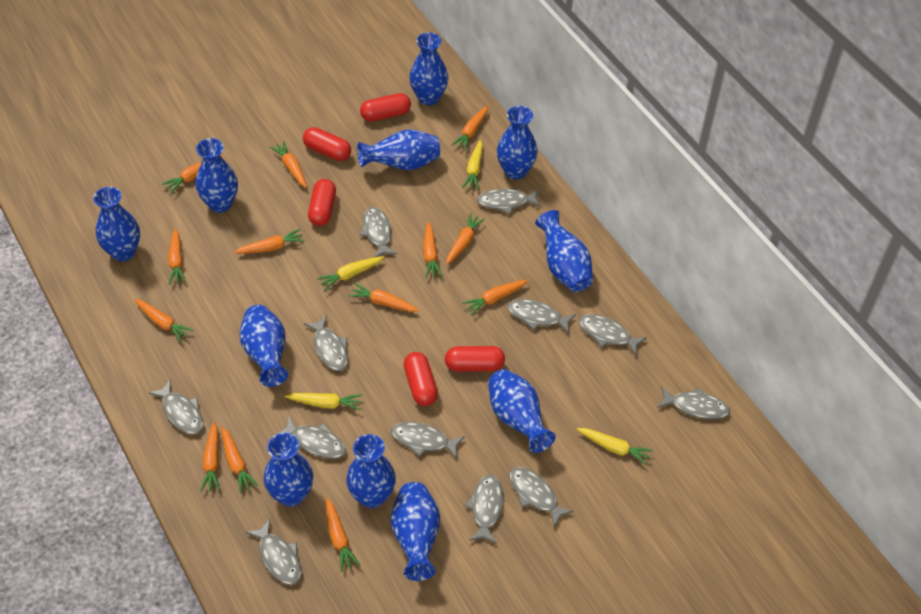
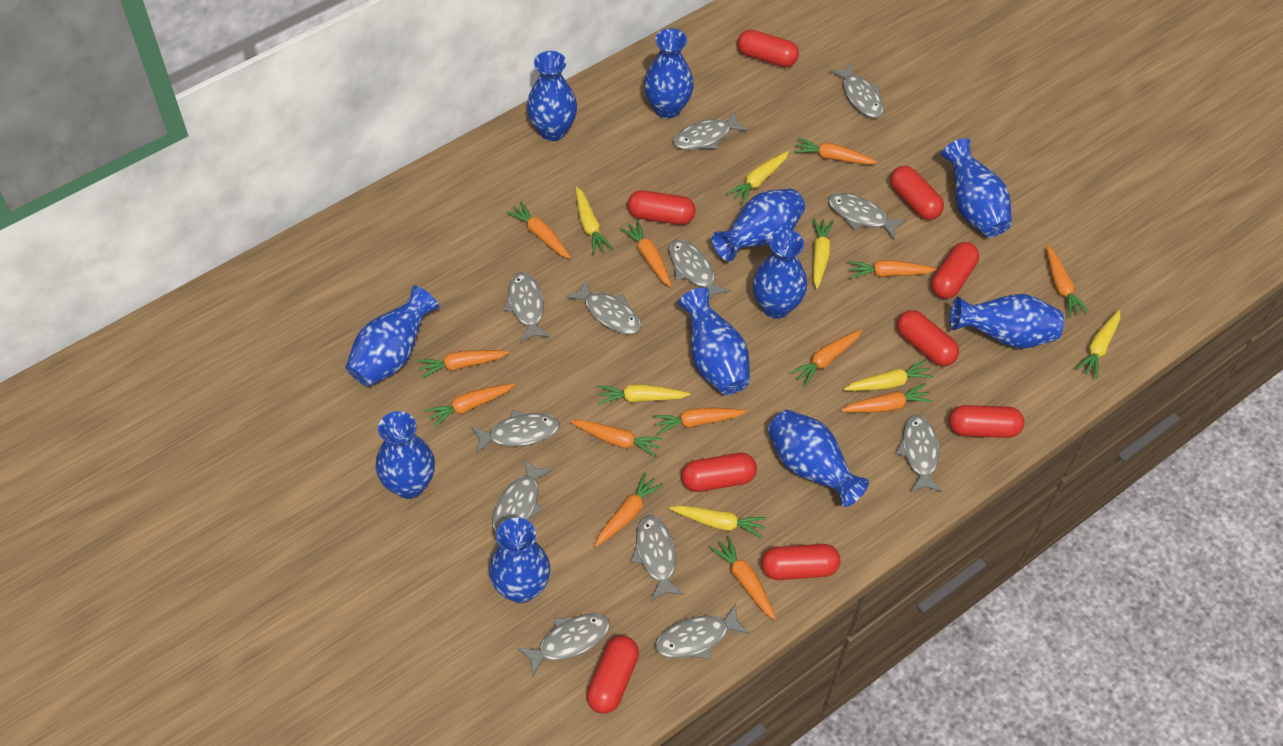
red capsule: 5 -> 9
yellow carrot: 4 -> 7

